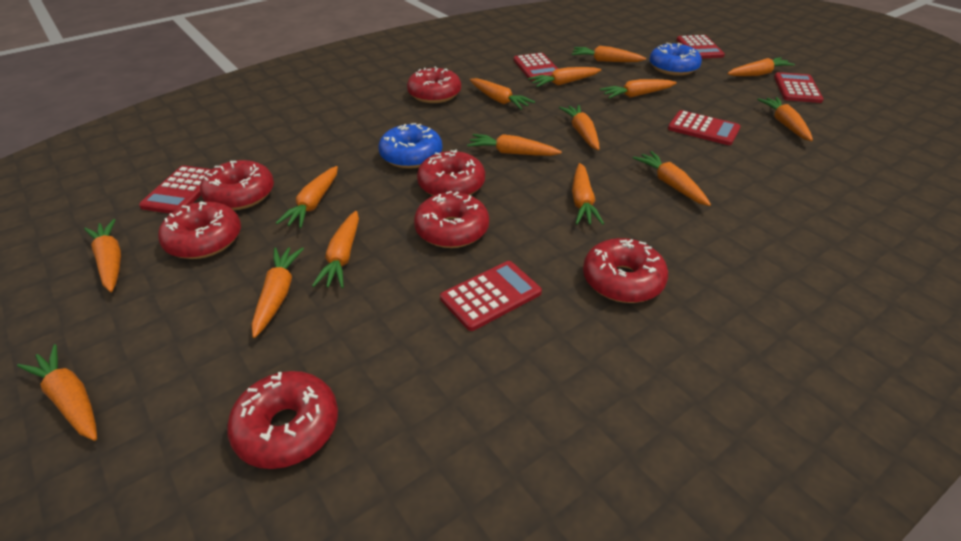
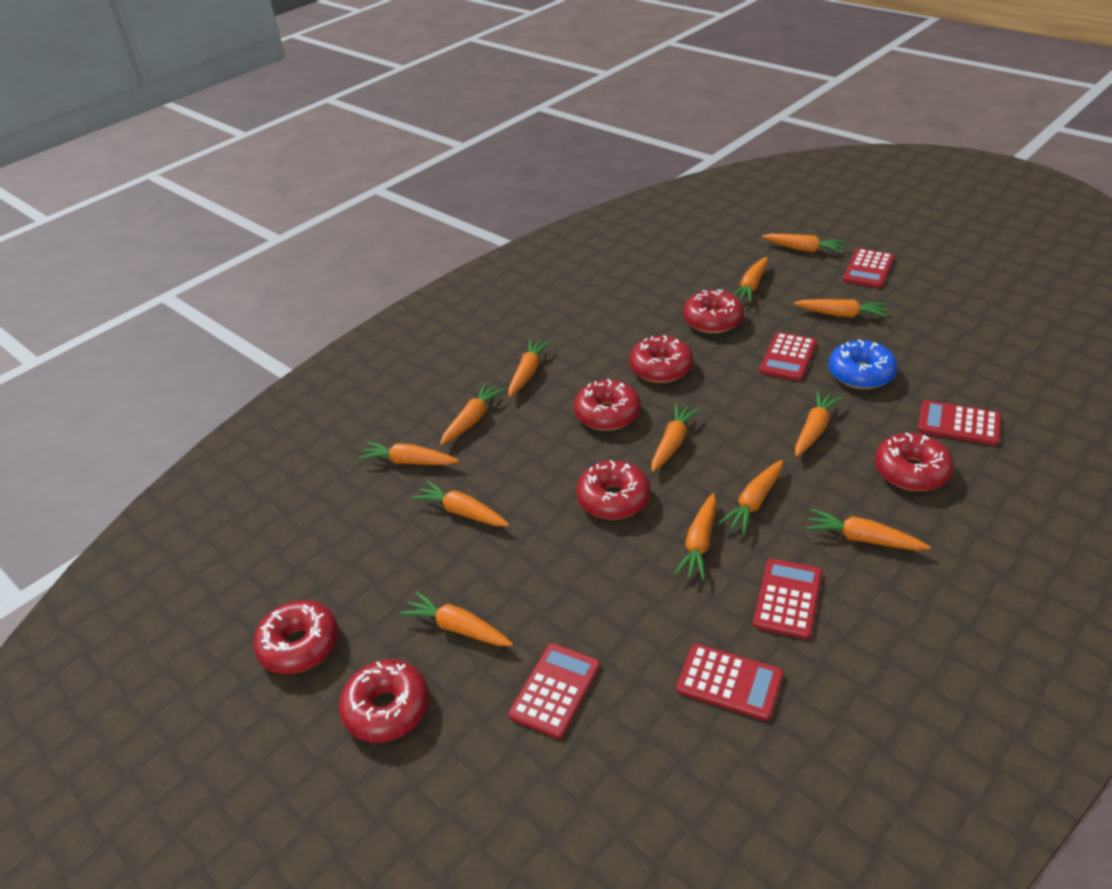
blue donut: 2 -> 1
orange carrot: 15 -> 13

